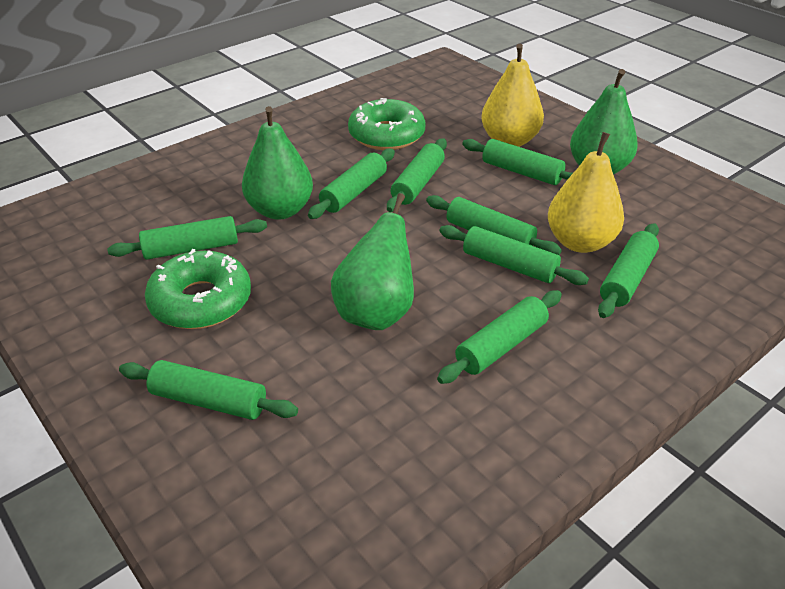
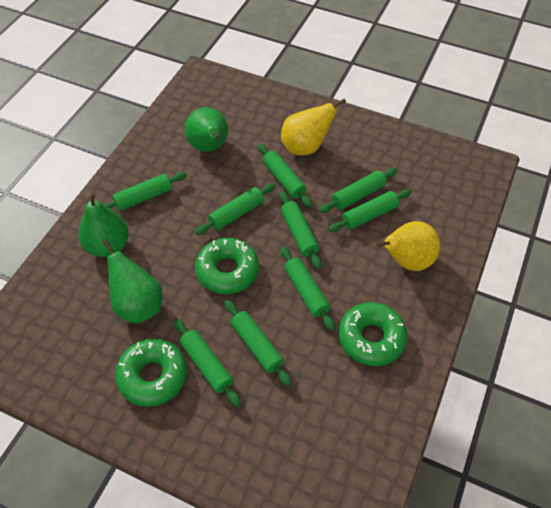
green donut: 2 -> 3

